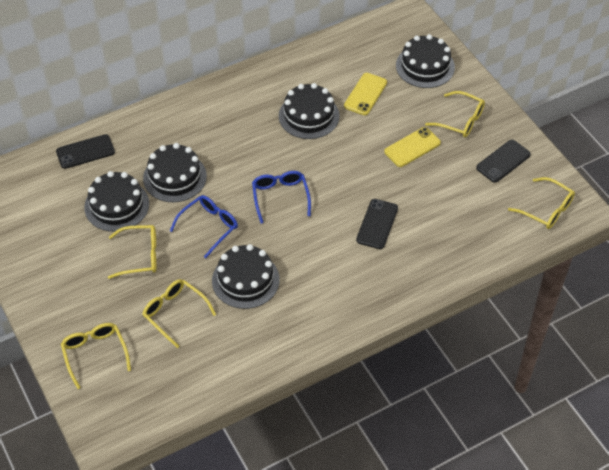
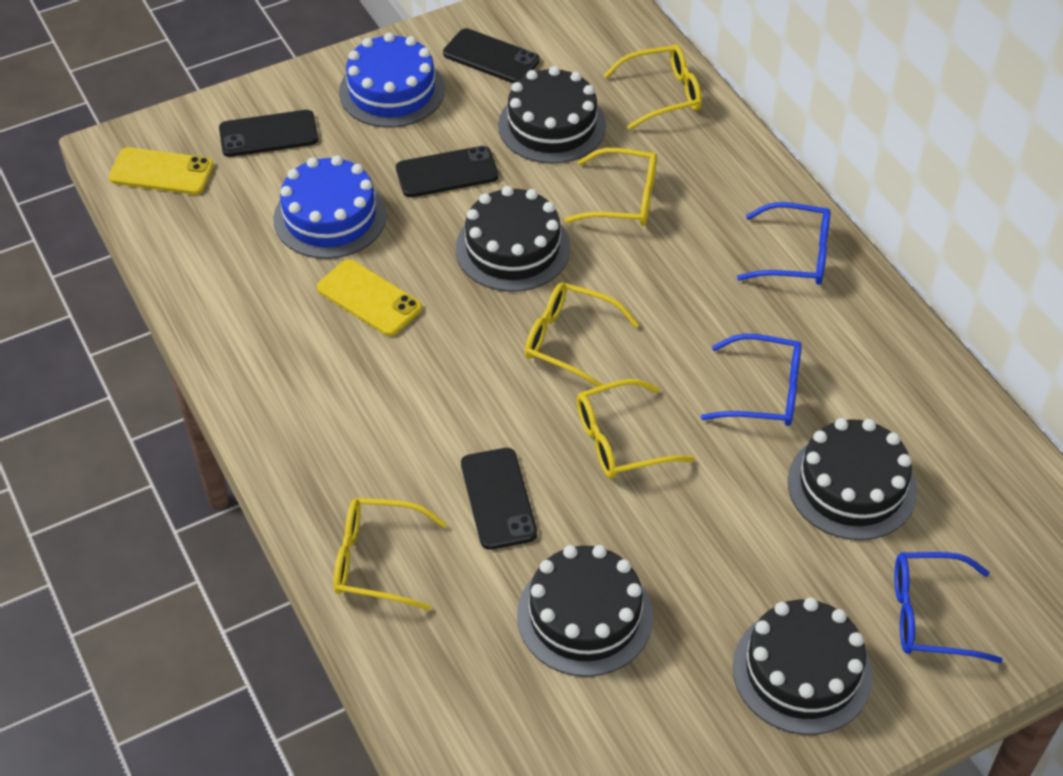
black phone: 3 -> 4
blue cake: 0 -> 2
blue glasses: 2 -> 3

